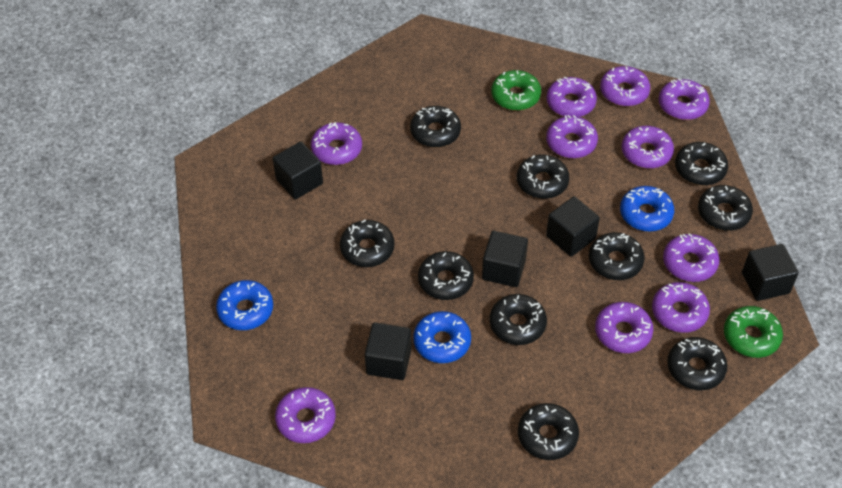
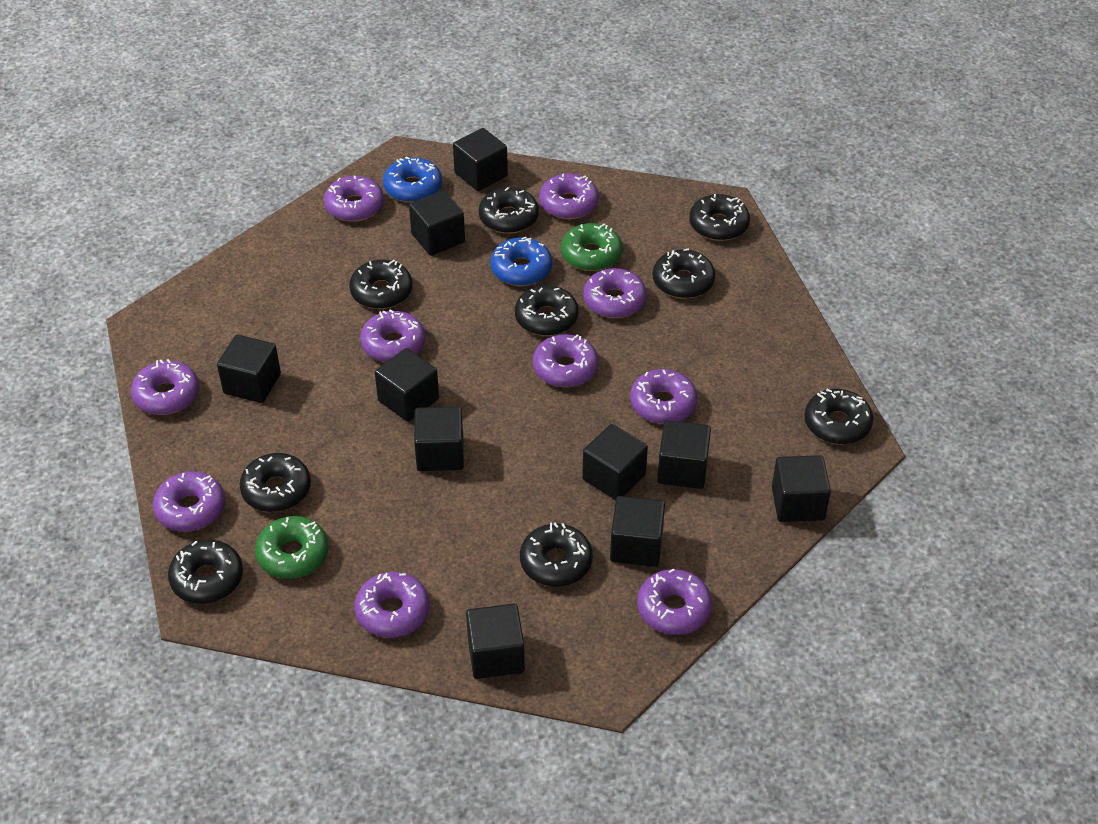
black cube: 5 -> 10
black donut: 10 -> 9
blue donut: 3 -> 2

